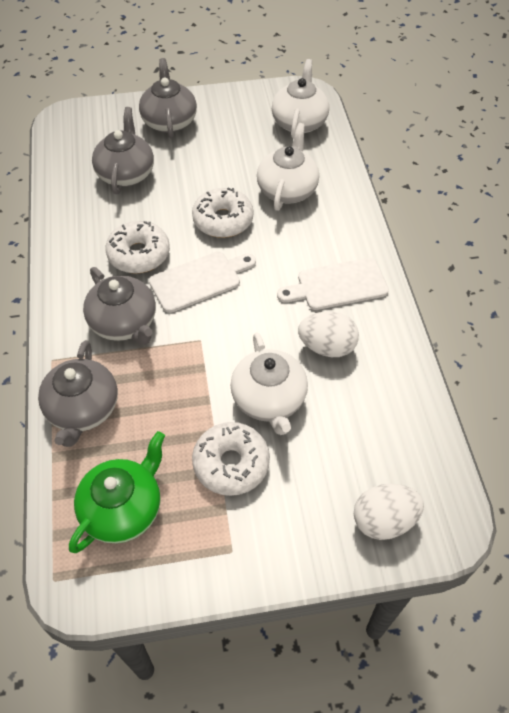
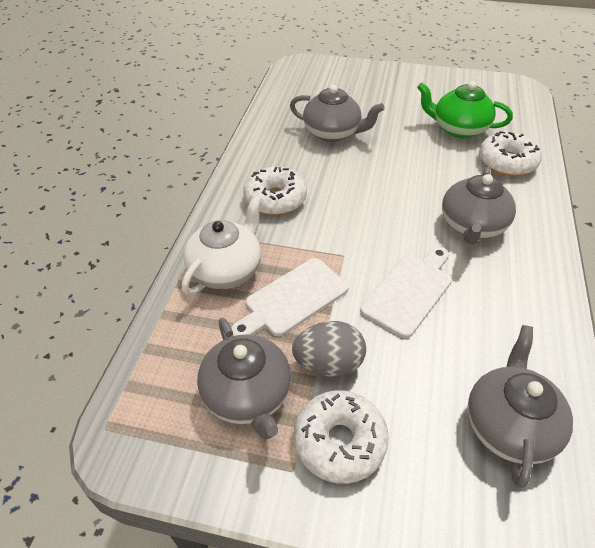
grey egg: 0 -> 1
white egg: 2 -> 0
white teapot: 3 -> 1

